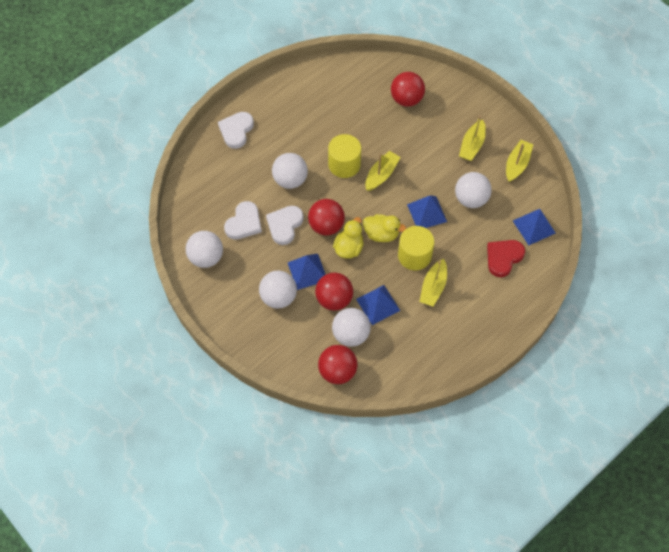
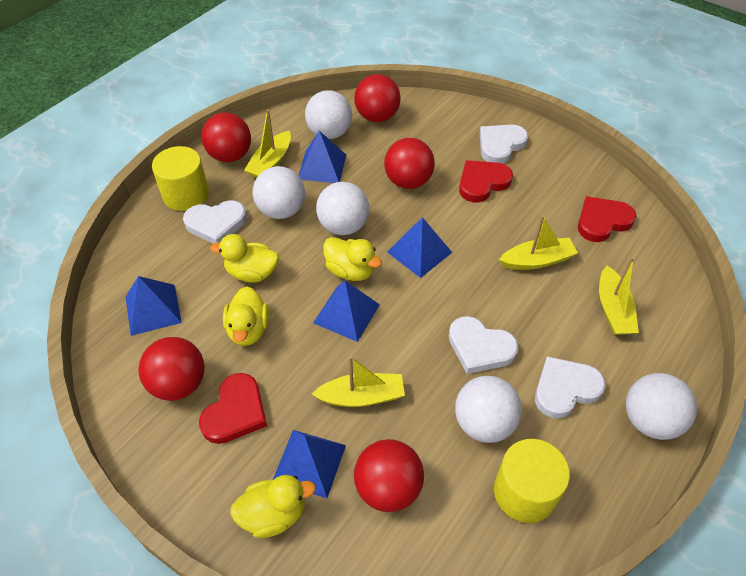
blue pyramid: 4 -> 5
red ball: 4 -> 5
red heart: 1 -> 3
white heart: 3 -> 4
yellow duck: 2 -> 4

